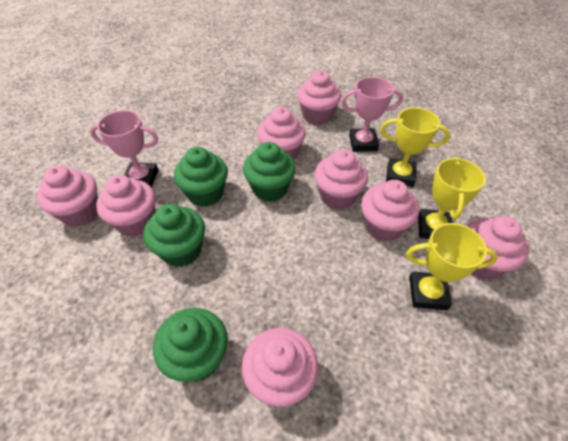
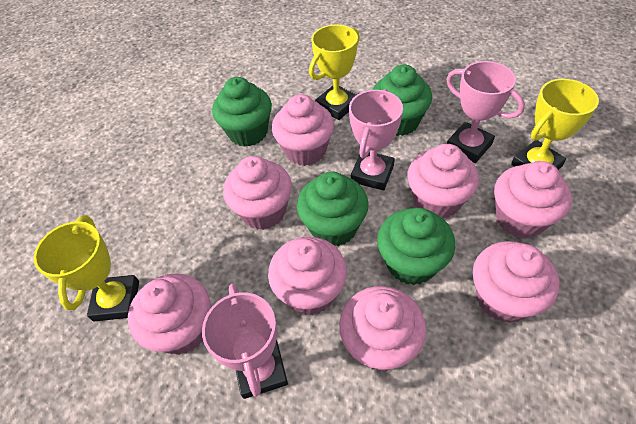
pink trophy: 2 -> 3

